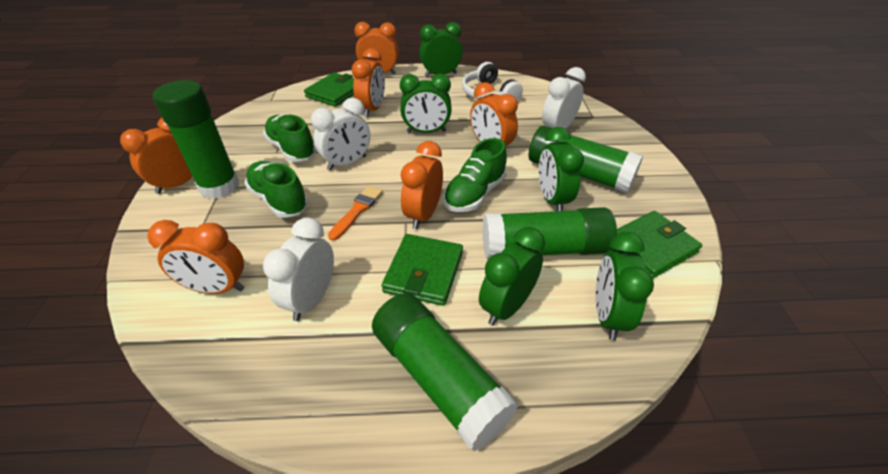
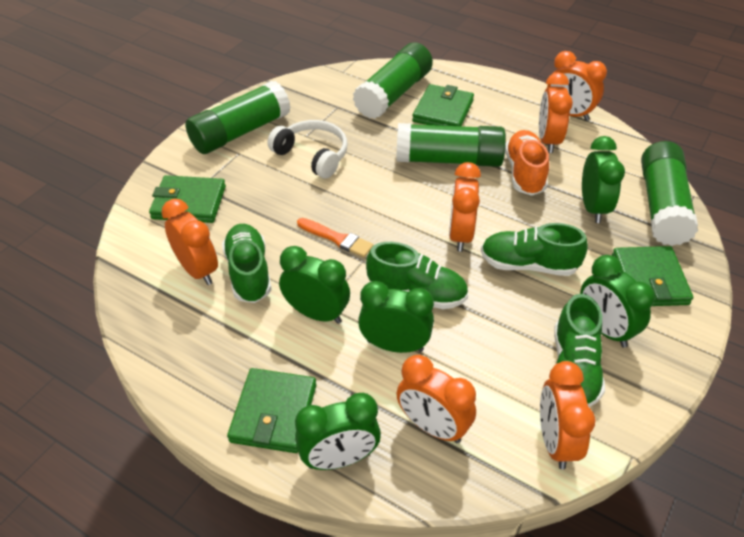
green shoe: 3 -> 4
green wallet: 3 -> 4
orange shoe: 0 -> 1
white clock: 3 -> 0

